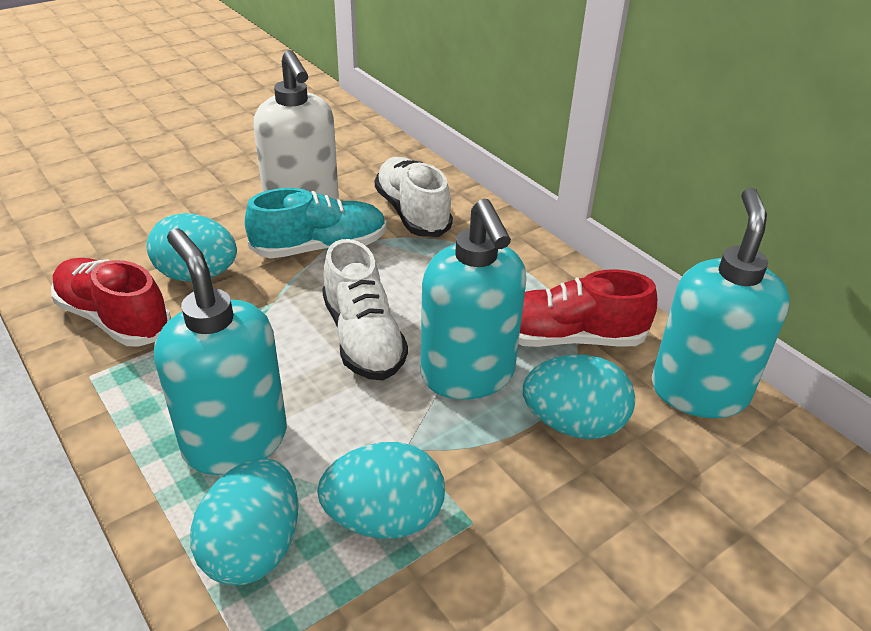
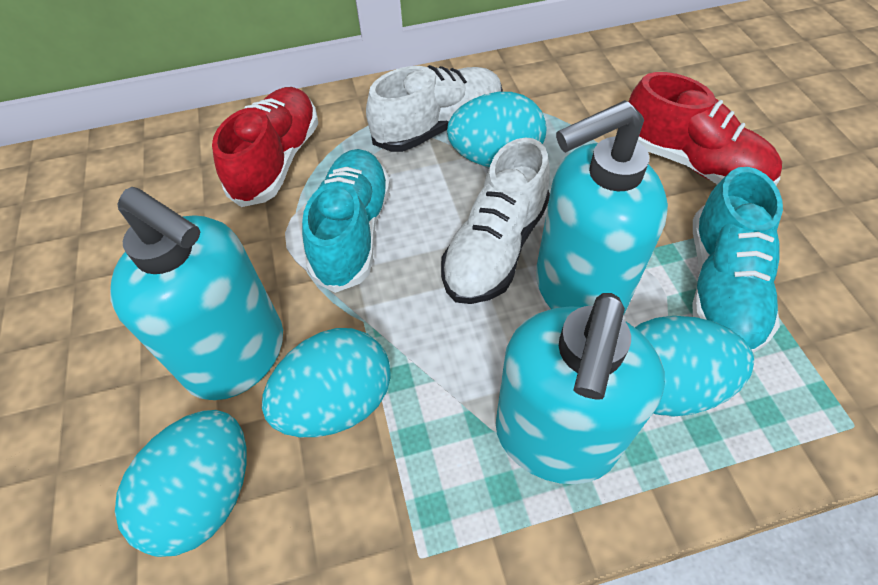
turquoise shoe: 1 -> 2
white soap dispenser: 1 -> 0

